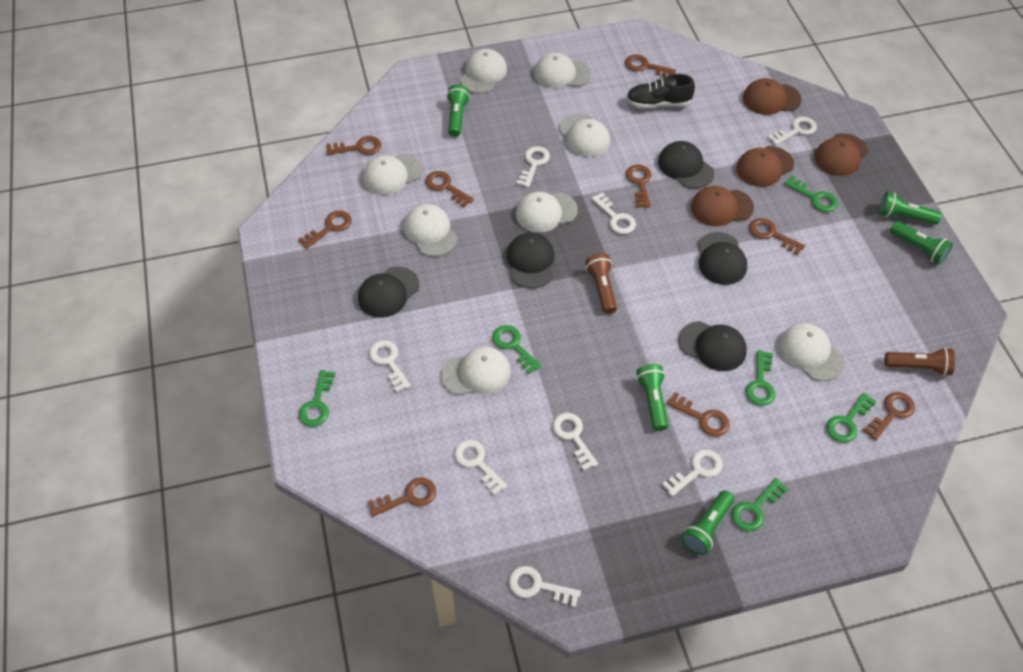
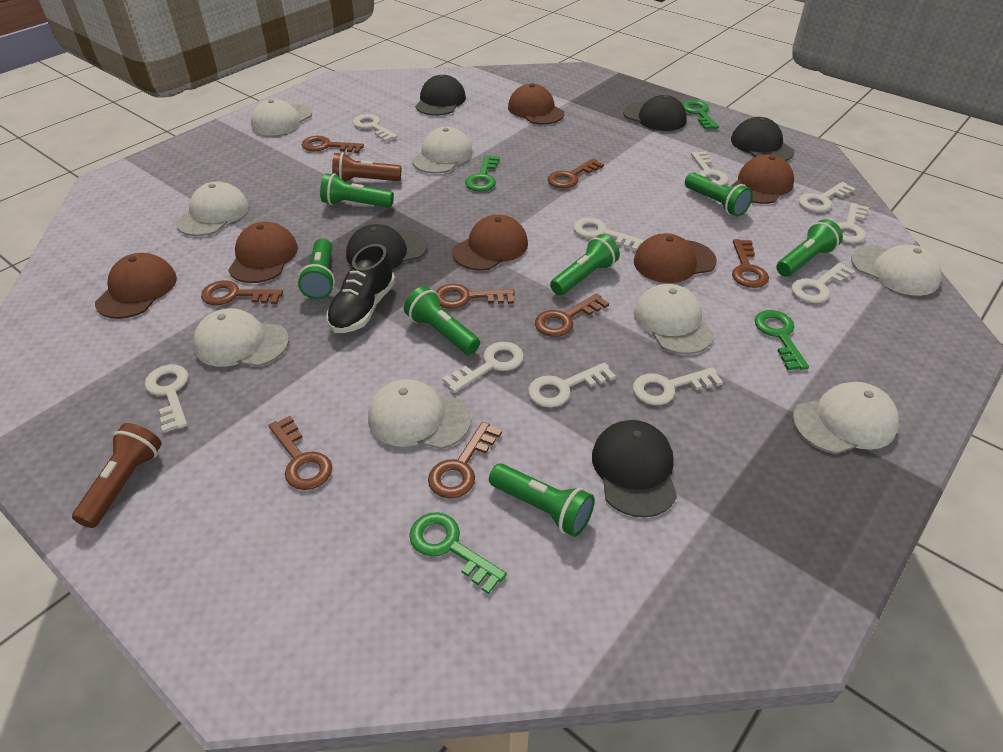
brown cap: 4 -> 6
brown key: 9 -> 8
green flashlight: 5 -> 7
green key: 6 -> 4
white key: 8 -> 10

